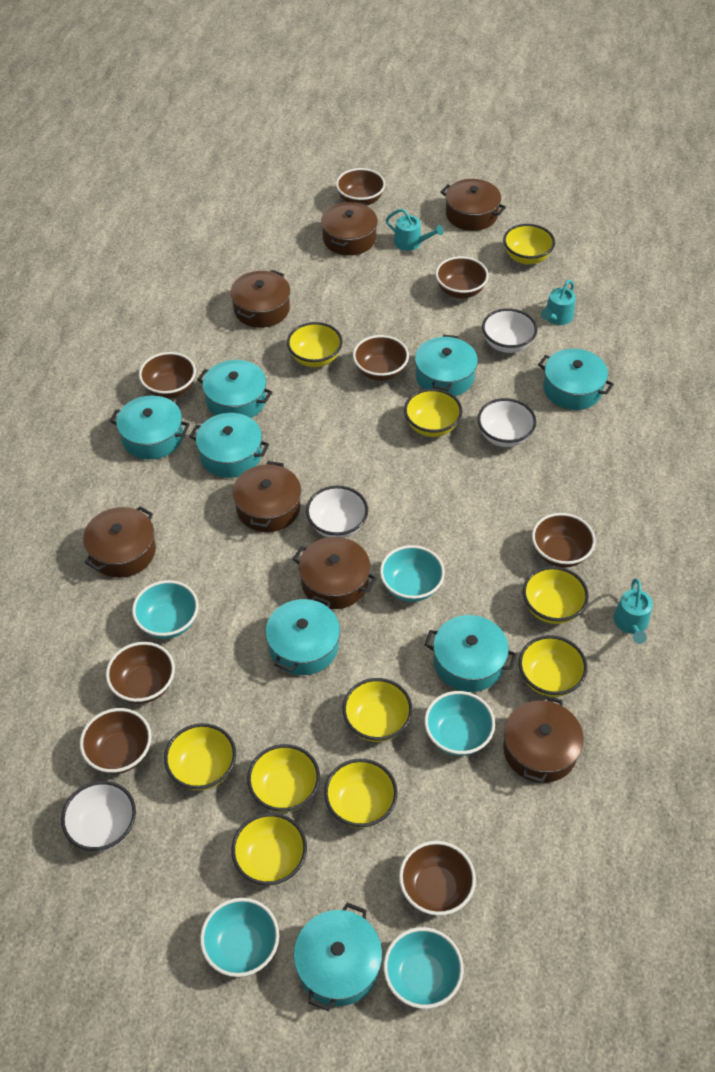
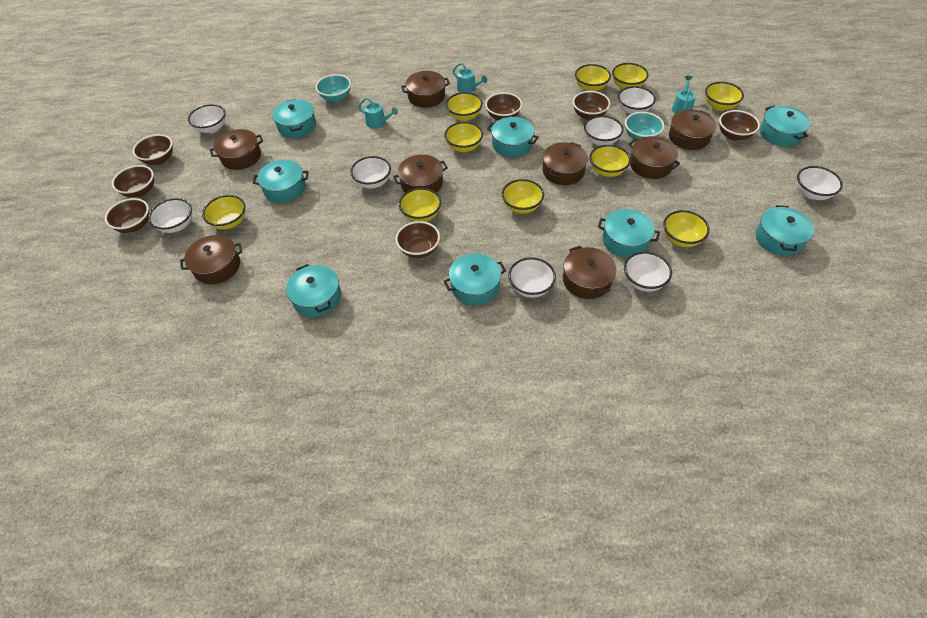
brown bowl: 8 -> 7
brown pot: 7 -> 8
turquoise bowl: 5 -> 2
white bowl: 4 -> 8

